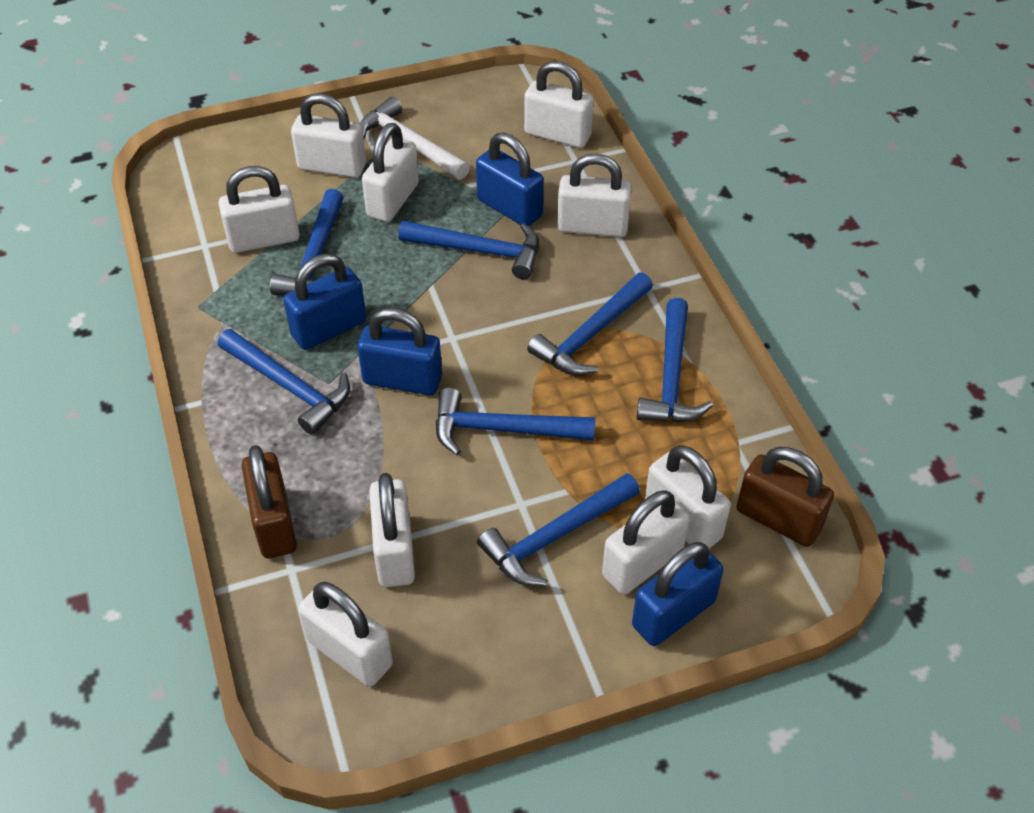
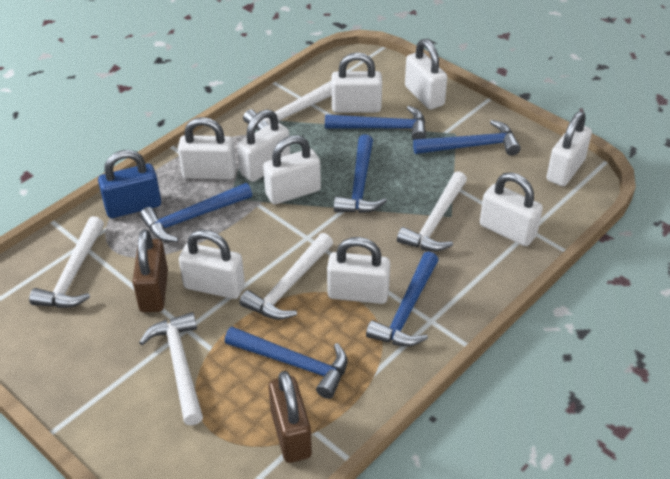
blue hammer: 7 -> 6
blue padlock: 4 -> 1
white hammer: 1 -> 5

